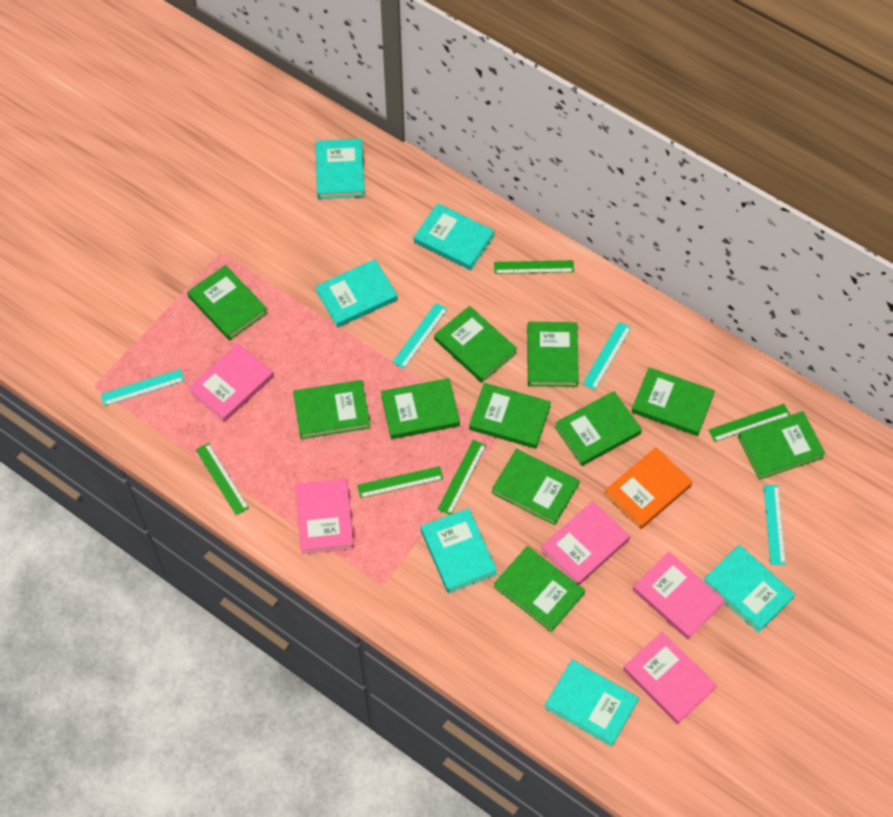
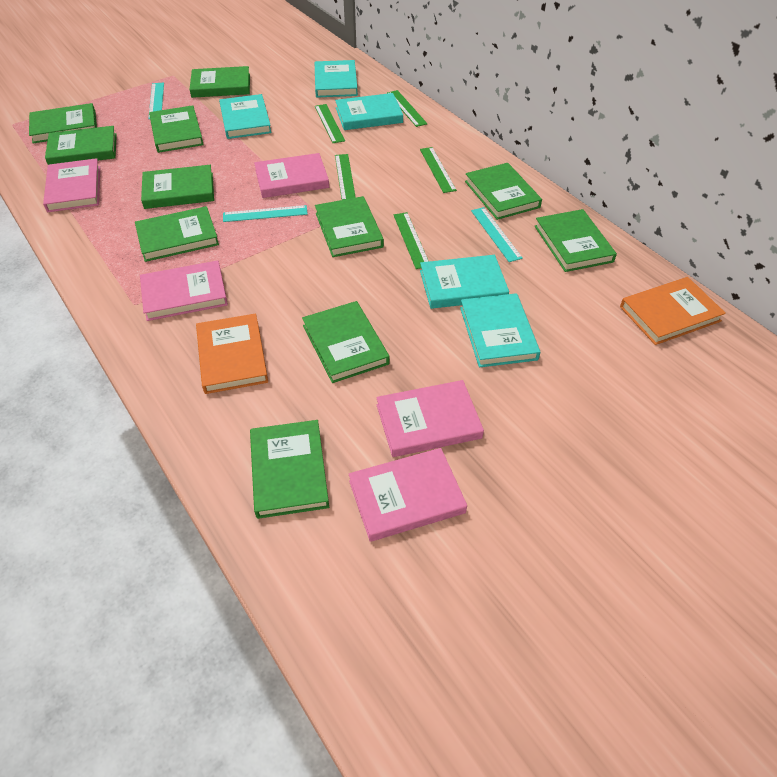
orange book: 1 -> 2
turquoise book: 6 -> 5
turquoise ruler: 4 -> 3

